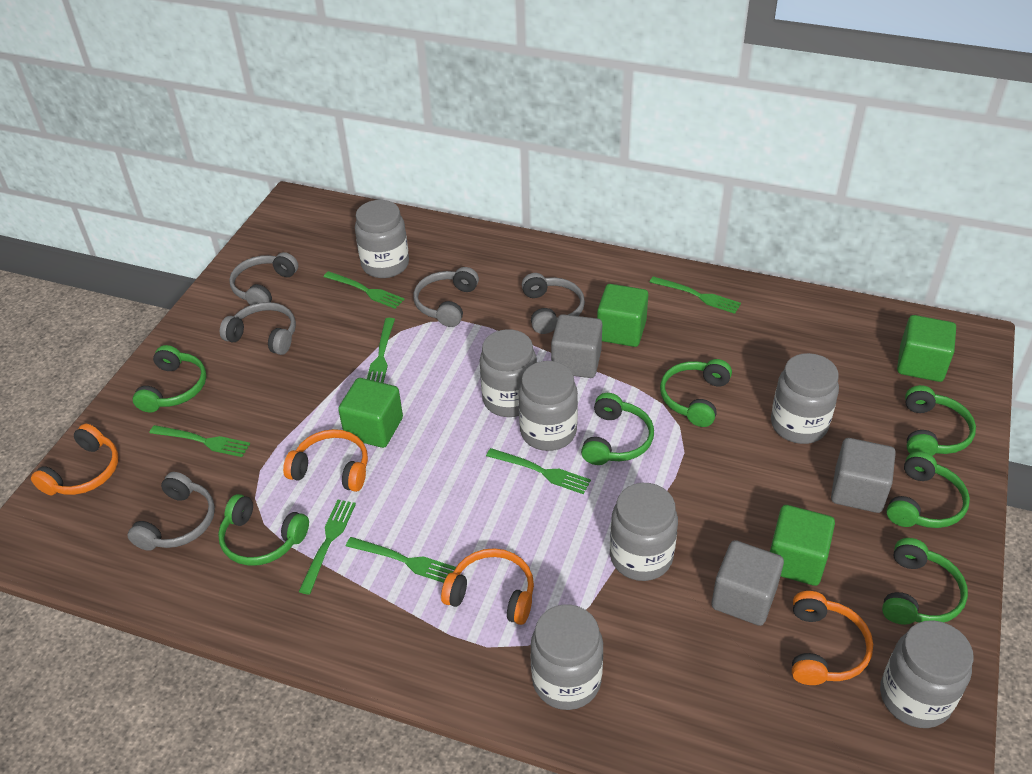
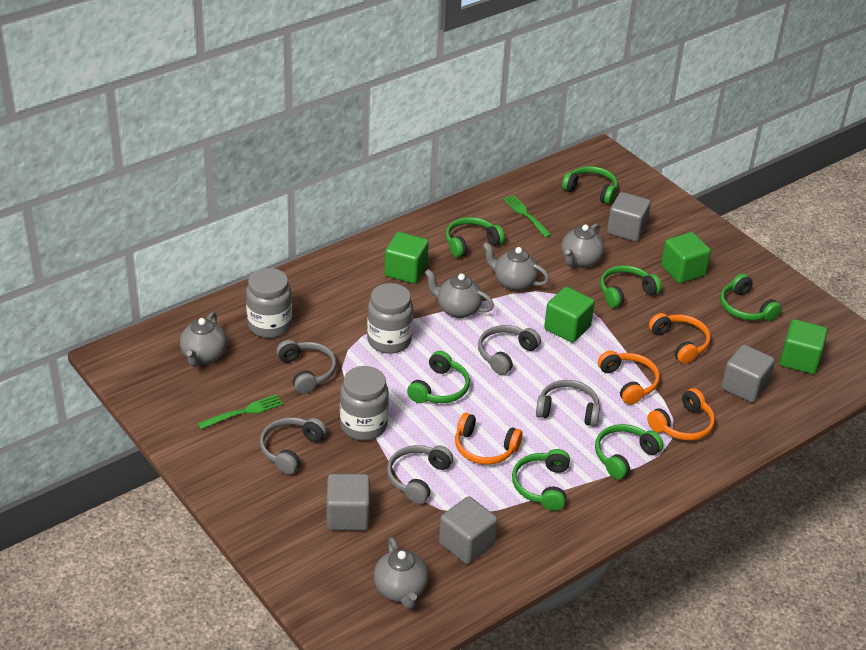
green fork: 7 -> 2
grey cube: 3 -> 4
grey jar: 7 -> 3
grey teapot: 0 -> 5

